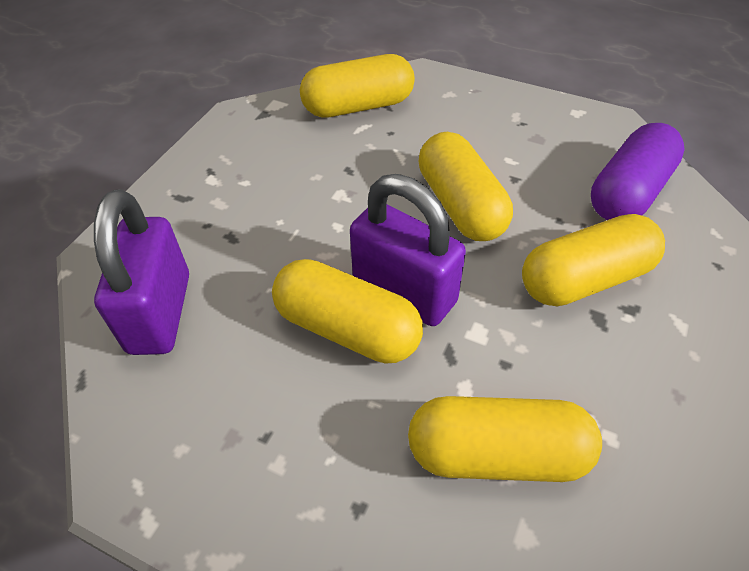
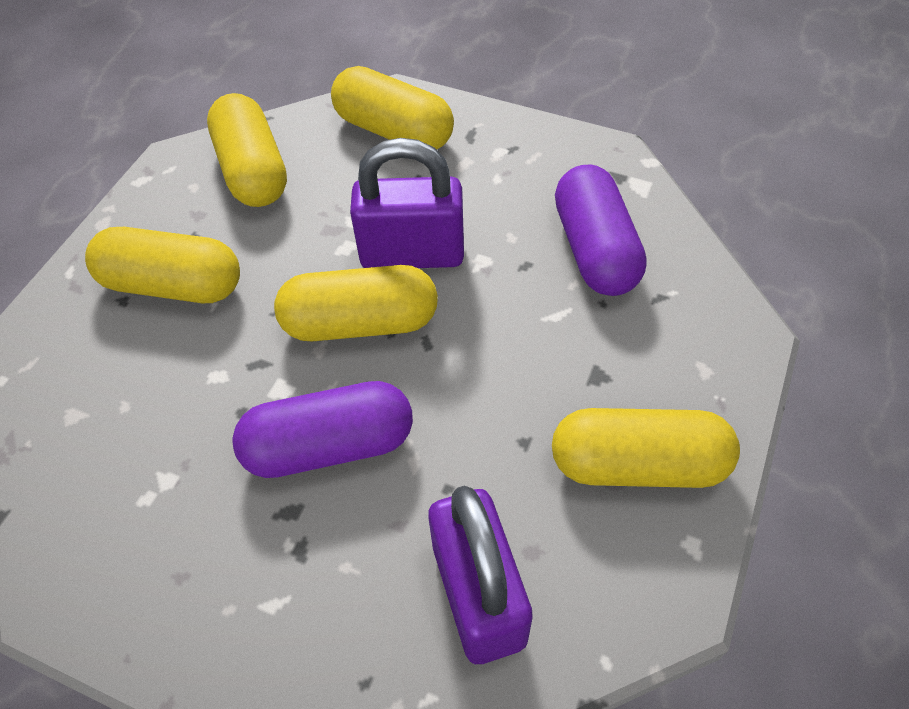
purple capsule: 1 -> 2

